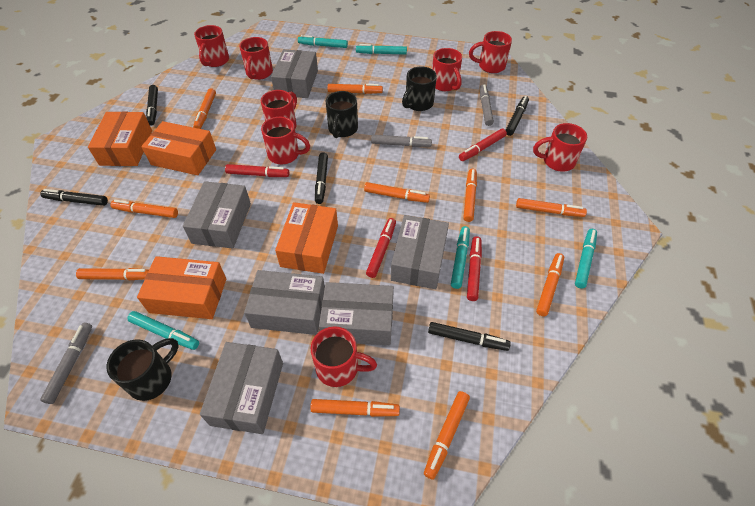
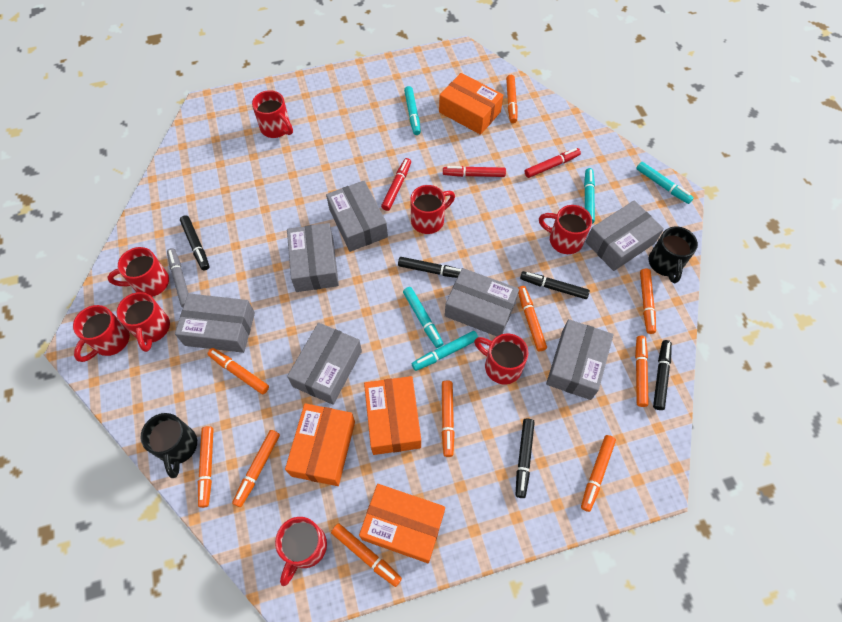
black mug: 3 -> 2
grey box: 6 -> 7
grey marker: 3 -> 1
red marker: 4 -> 3

